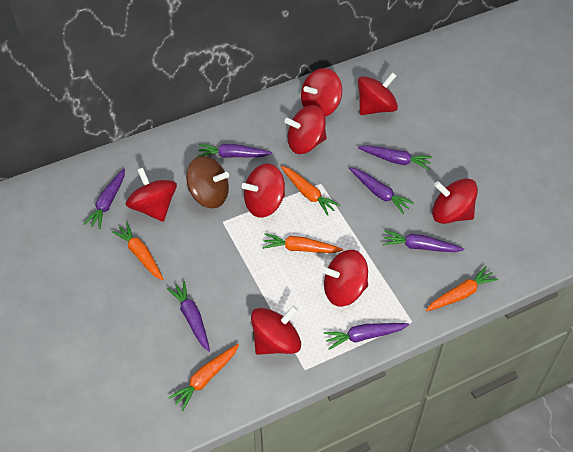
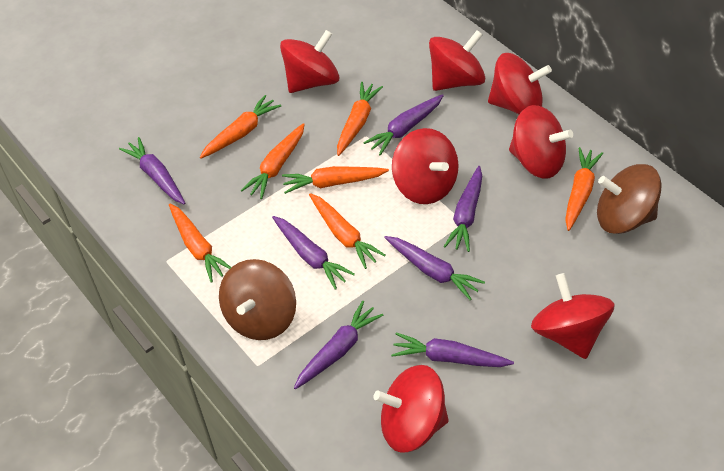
brown spinning top: 1 -> 2
orange carrot: 5 -> 7
red spinning top: 8 -> 7

